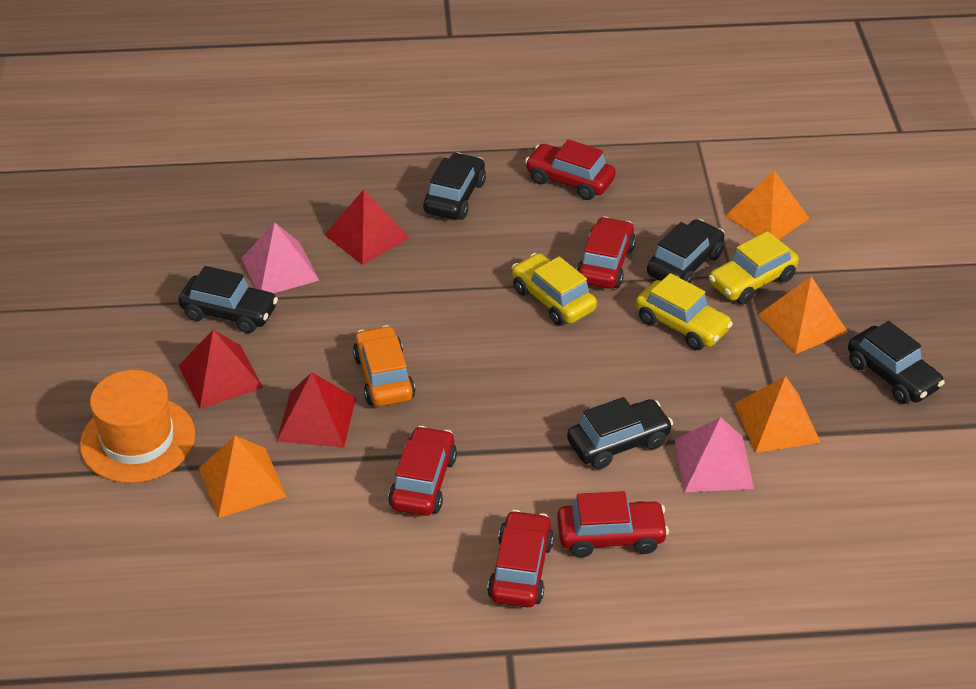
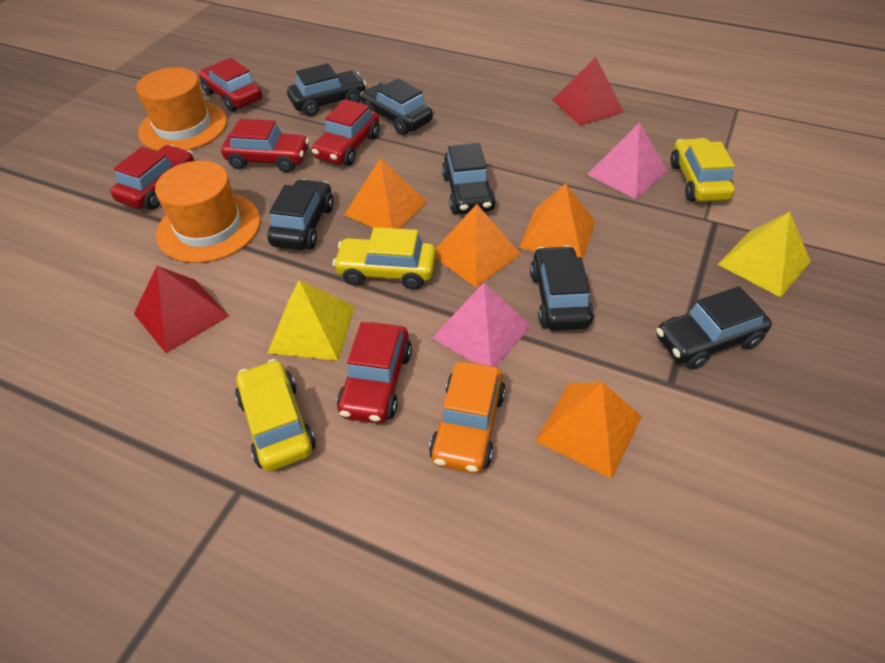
black car: 5 -> 6
orange hat: 1 -> 2
red pyramid: 3 -> 2
yellow pyramid: 0 -> 2

